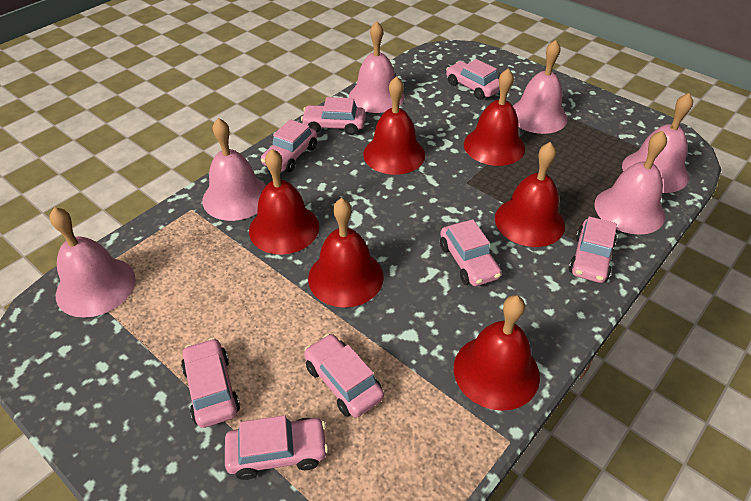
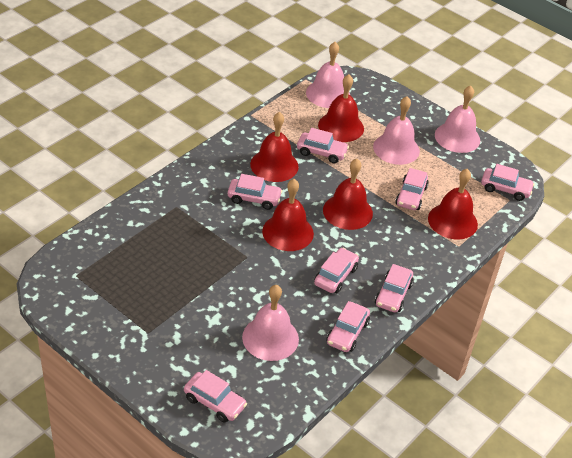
pink bell: 6 -> 4
red bell: 6 -> 5

